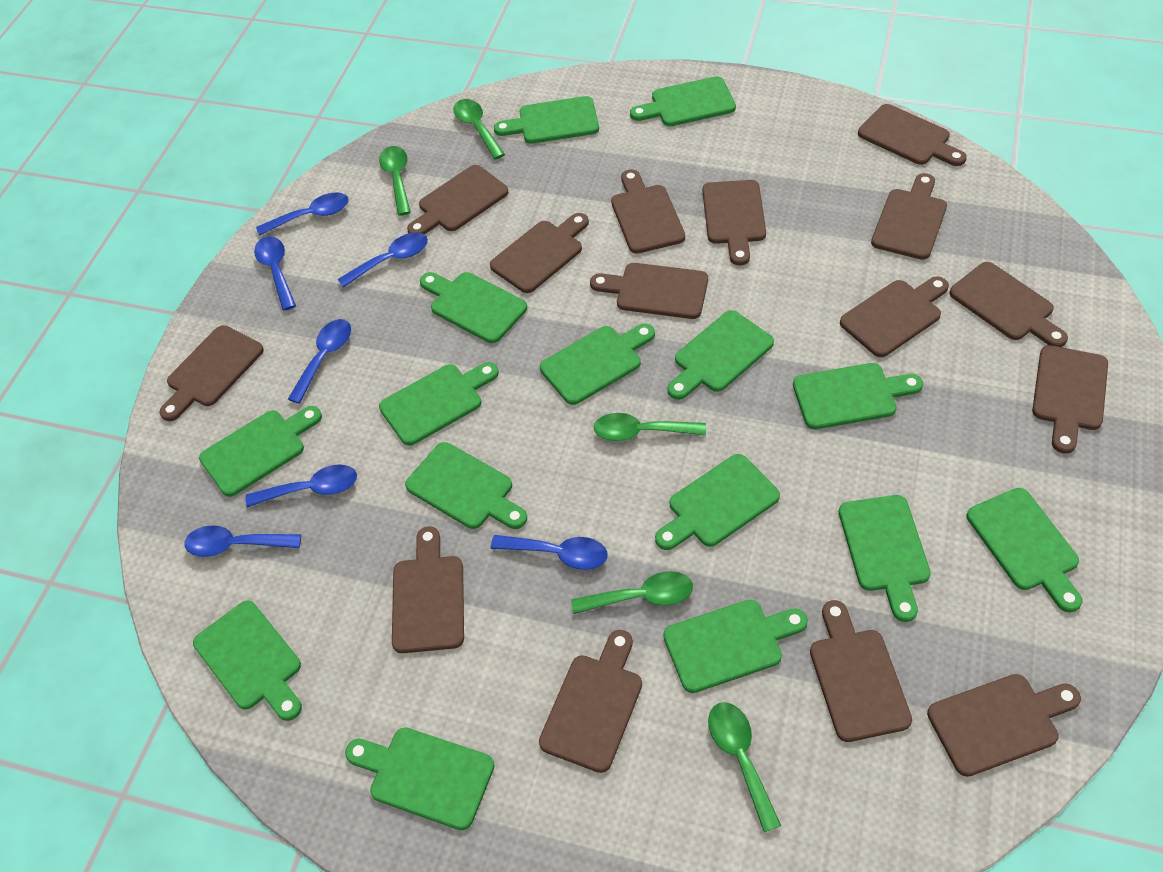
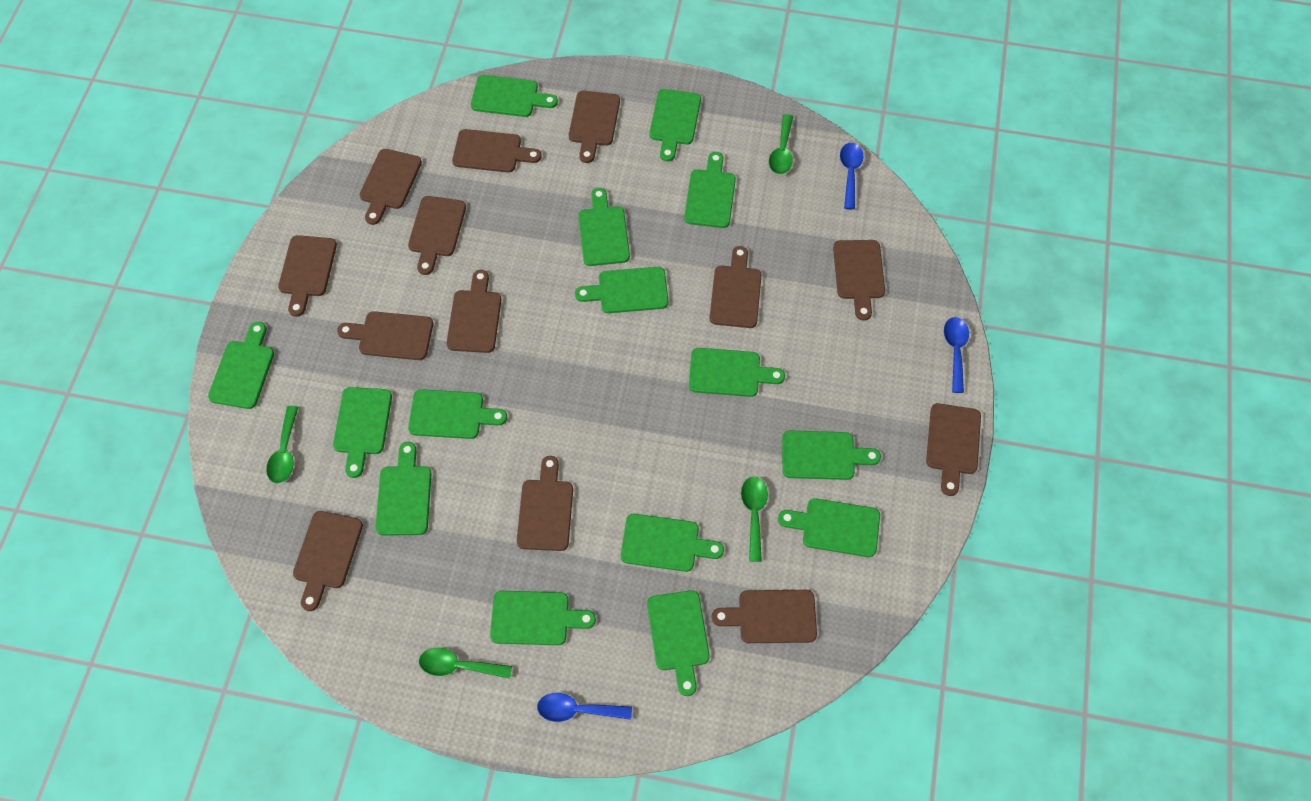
blue spoon: 7 -> 3
brown cutting board: 15 -> 13
green spoon: 5 -> 4

